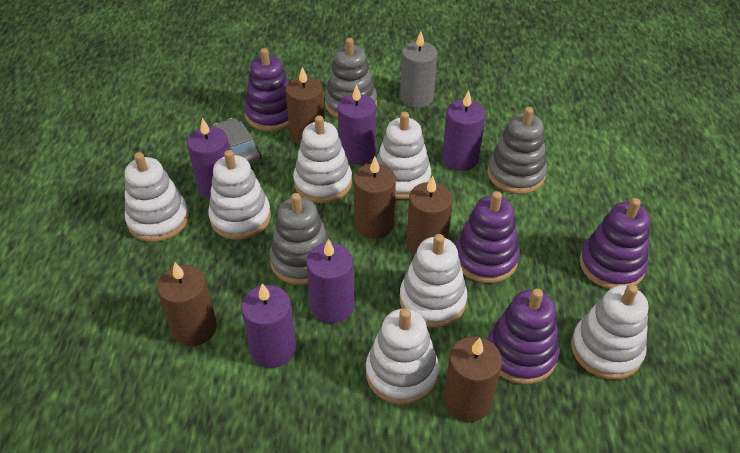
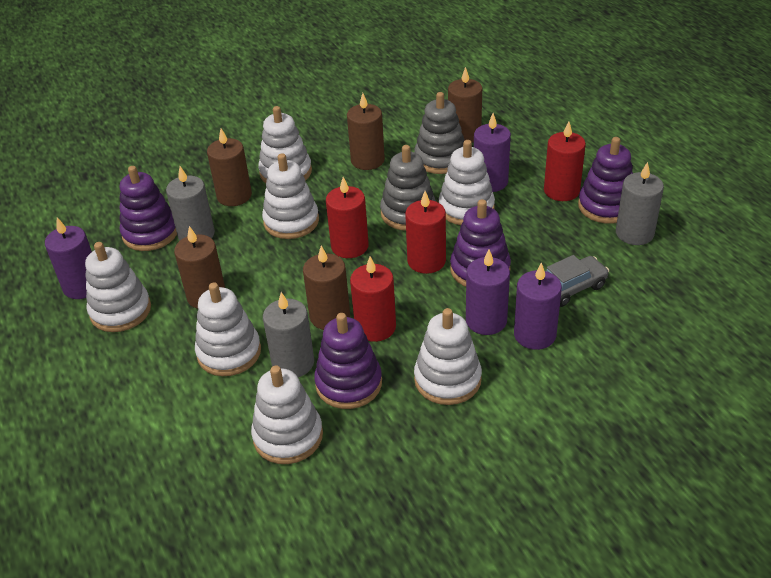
grey candle: 1 -> 3
grey stacking toy: 3 -> 2
purple candle: 5 -> 4
red candle: 0 -> 4

